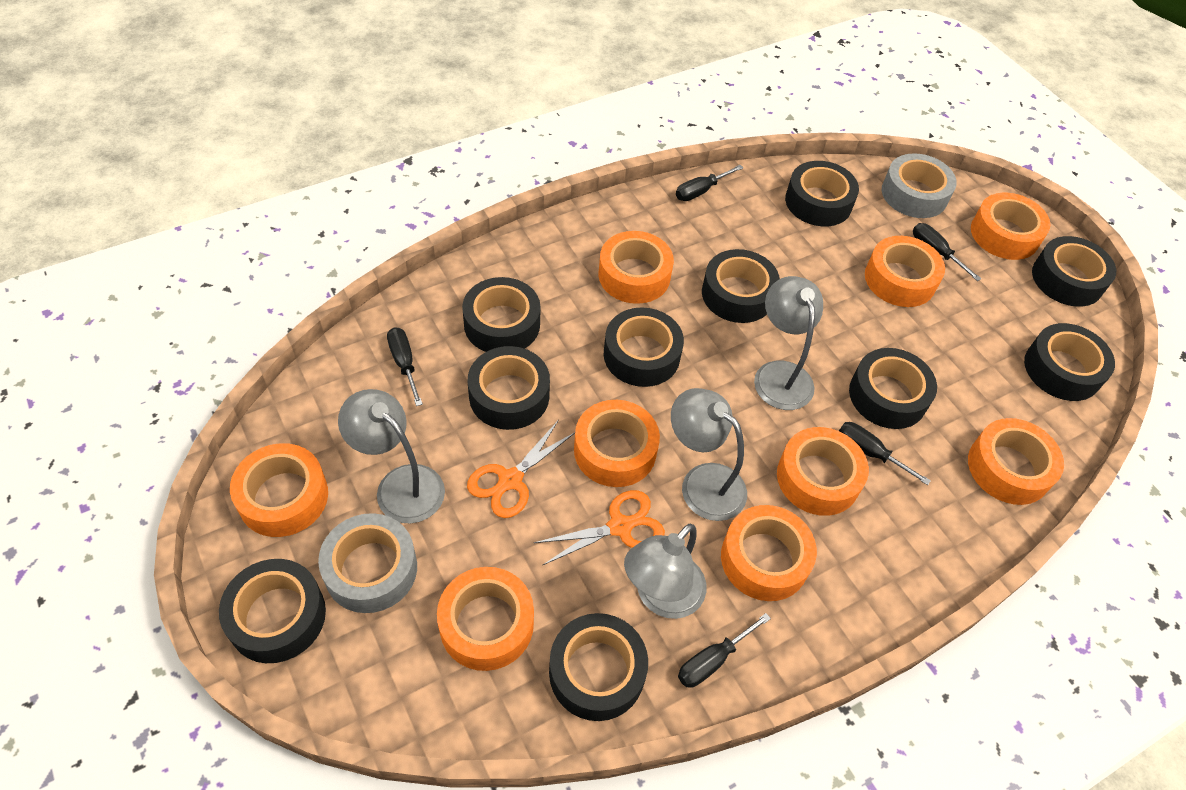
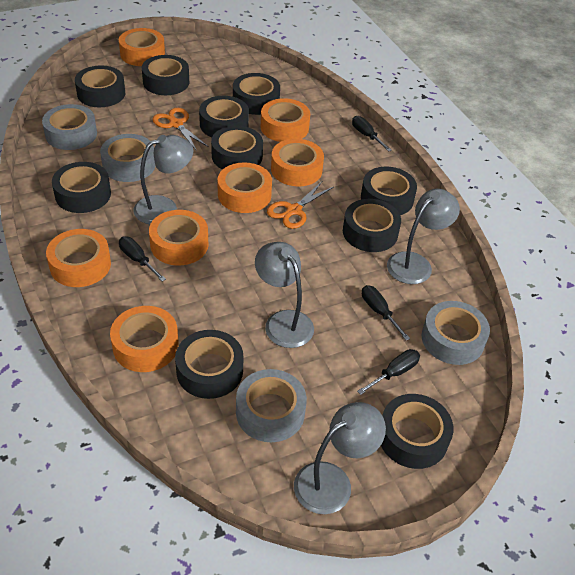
black screwdriver: 5 -> 4
grey tape: 2 -> 4
orange tape: 9 -> 7

